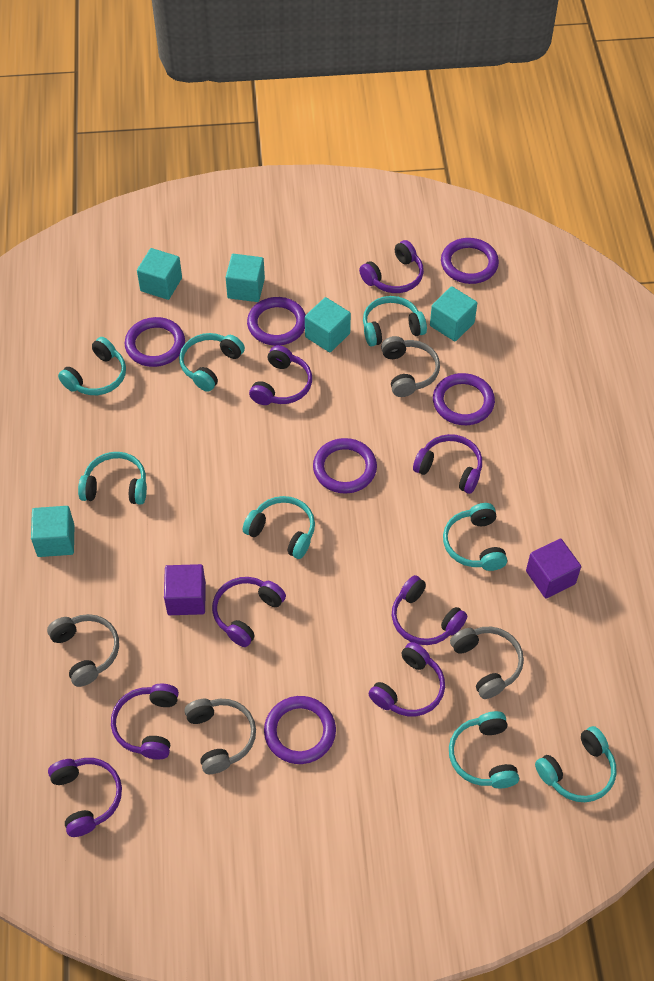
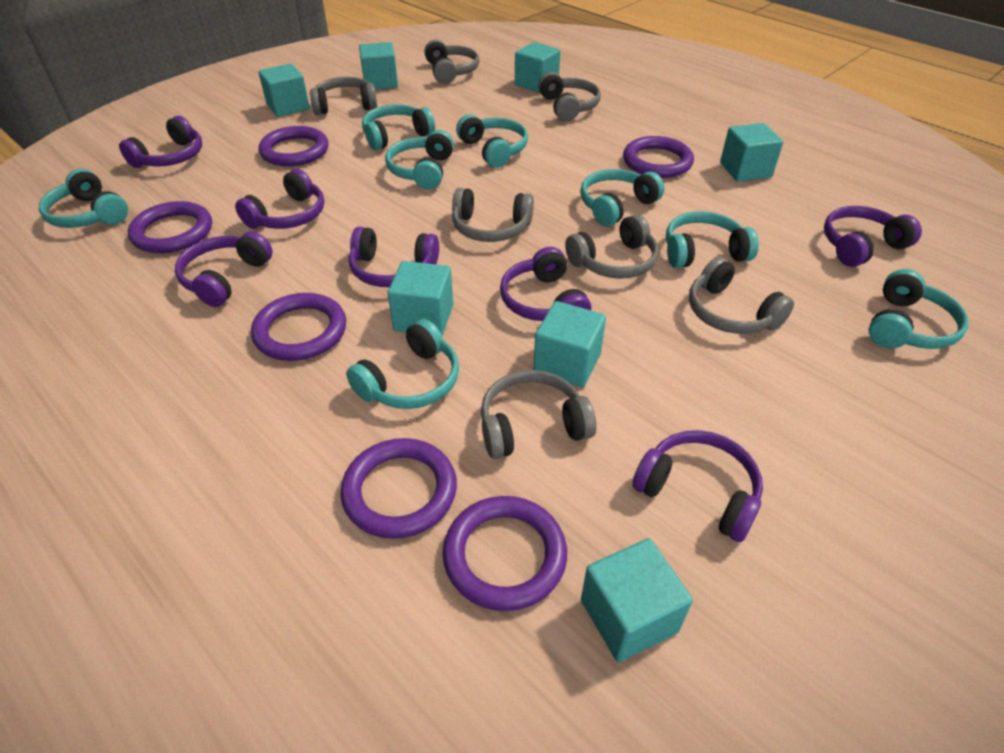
grey headphones: 4 -> 7
purple cube: 2 -> 0
purple headphones: 8 -> 7
turquoise cube: 5 -> 7

